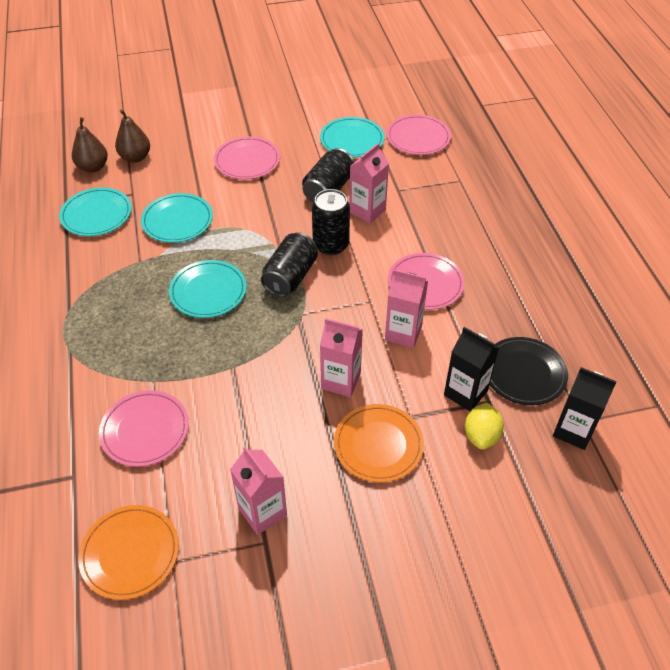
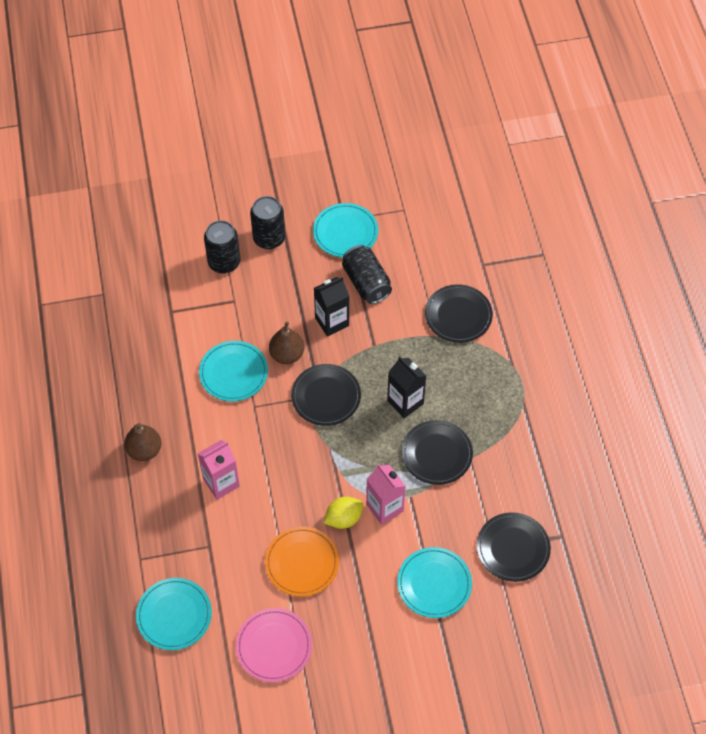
black plate: 1 -> 4
orange plate: 2 -> 1
pink carton: 4 -> 2
pink plate: 4 -> 1

